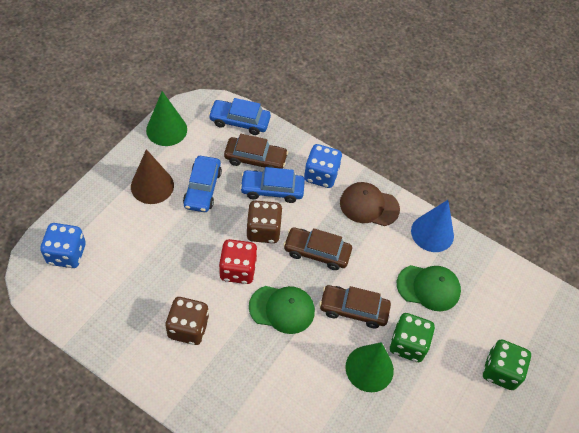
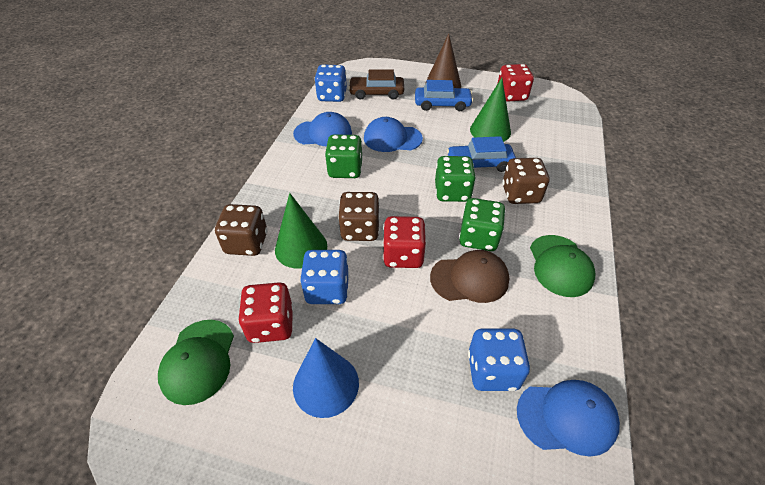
blue cap: 0 -> 3
blue car: 3 -> 2
blue dice: 2 -> 3
brown car: 3 -> 1
brown dice: 2 -> 3
green dice: 2 -> 3
red dice: 1 -> 3

